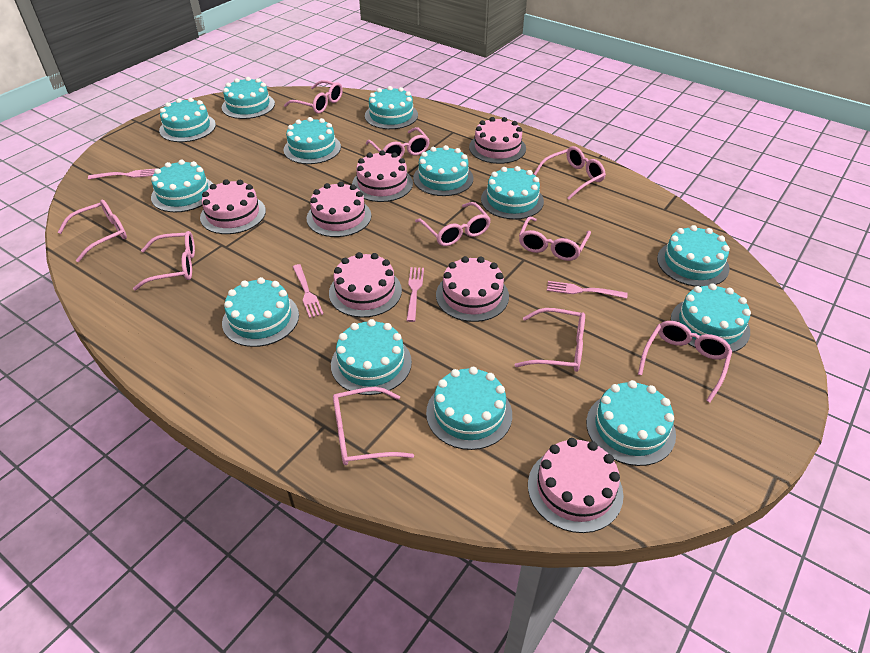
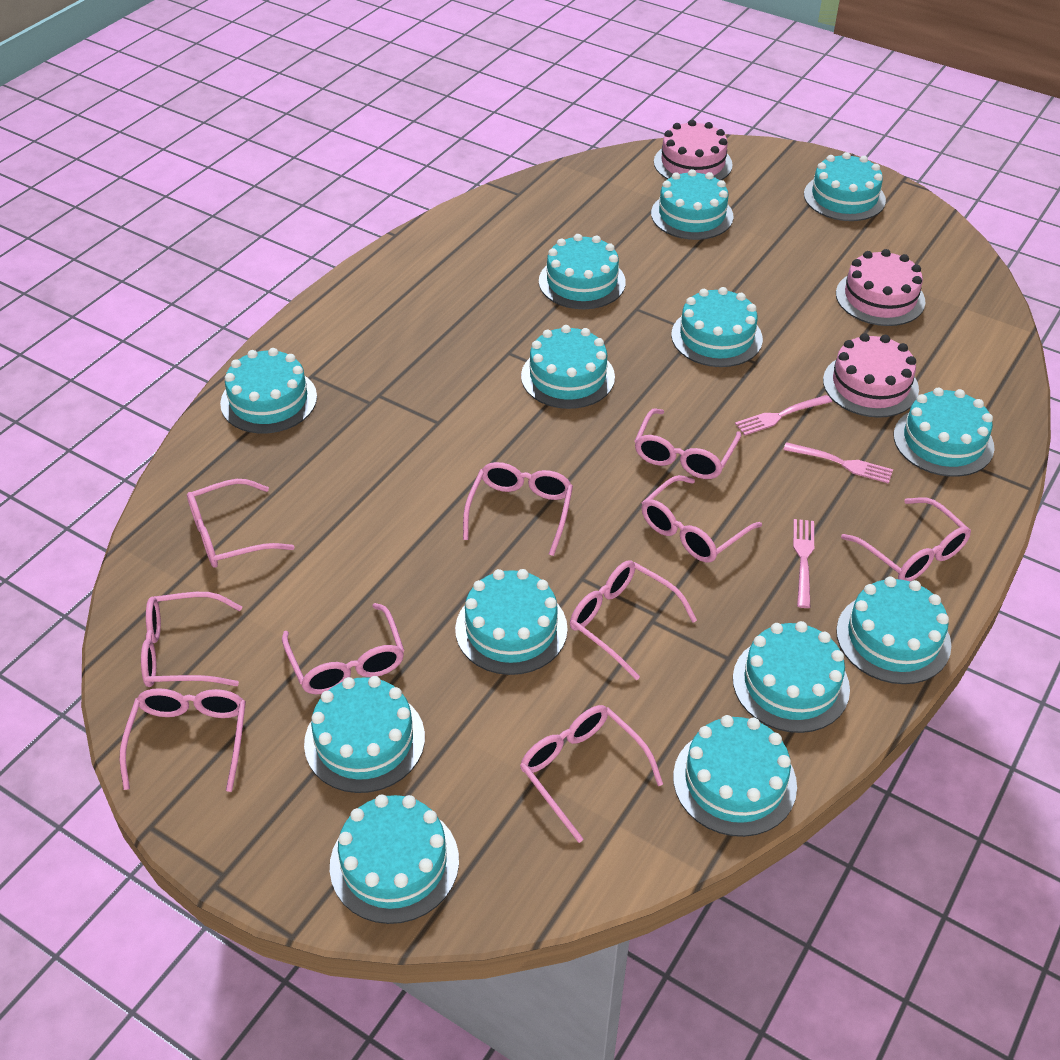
pink cake: 7 -> 3
pink fork: 4 -> 3

